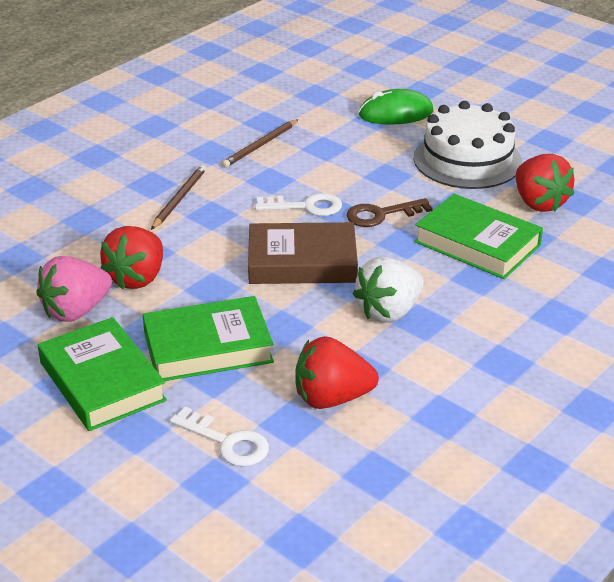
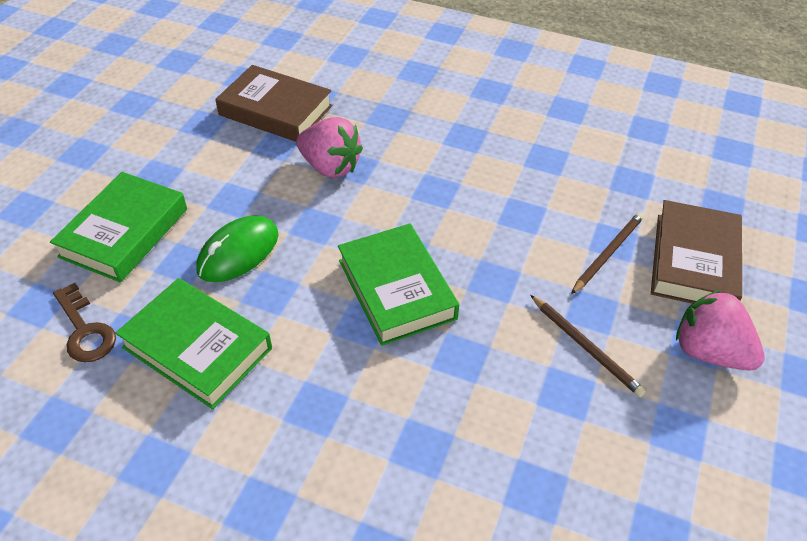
brown book: 1 -> 2
pink strawberry: 1 -> 2
red strawberry: 3 -> 0
white cake: 1 -> 0
white key: 2 -> 0
white strawberry: 1 -> 0

